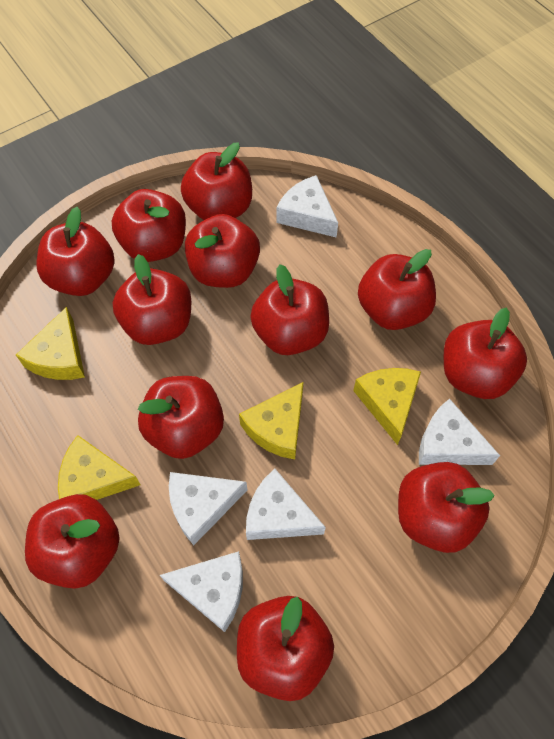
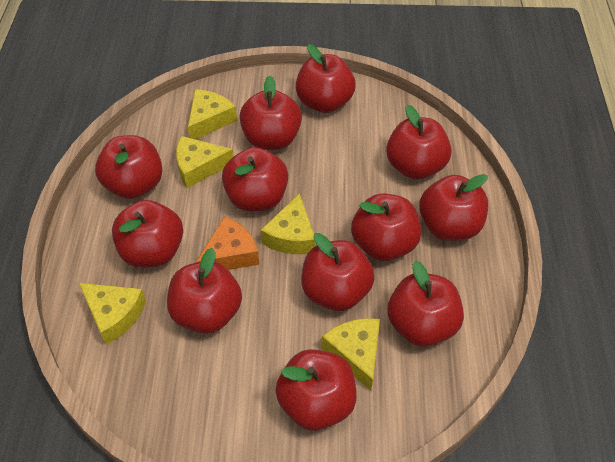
orange cheese: 0 -> 1
white cheese: 5 -> 0
yellow cheese: 4 -> 5

